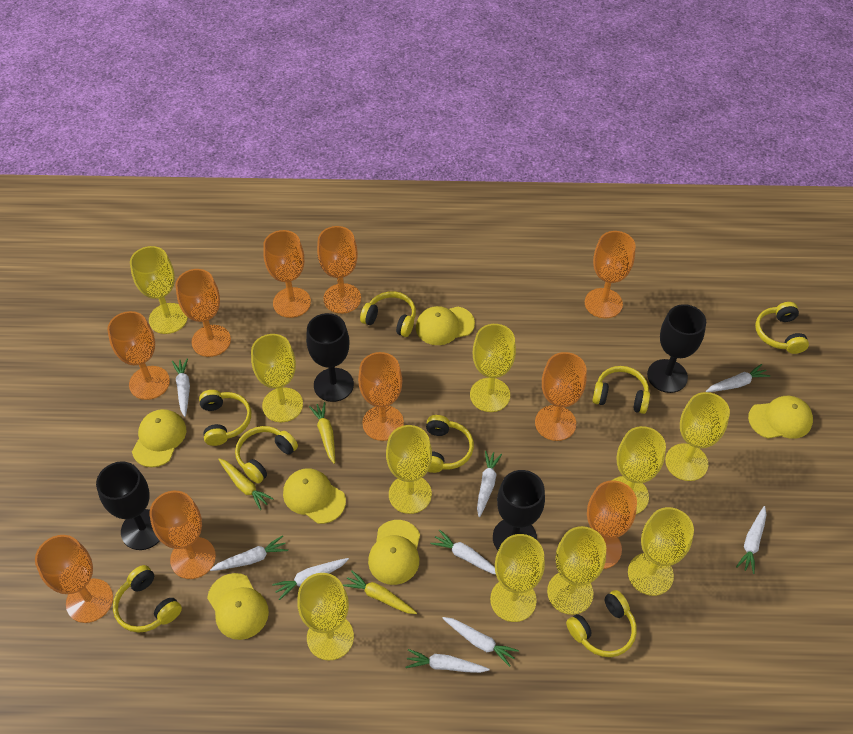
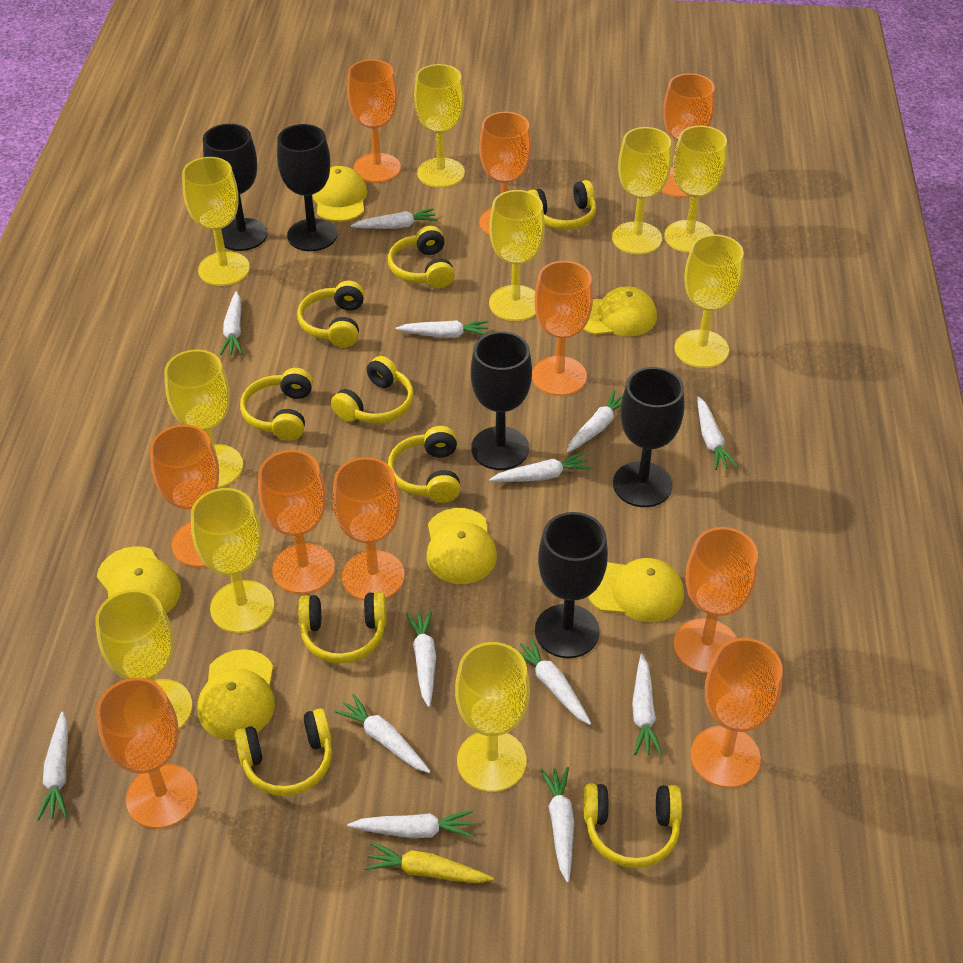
black goblet: 4 -> 5
white carrot: 9 -> 13
yellow carrot: 3 -> 1
yellow headphones: 8 -> 9

